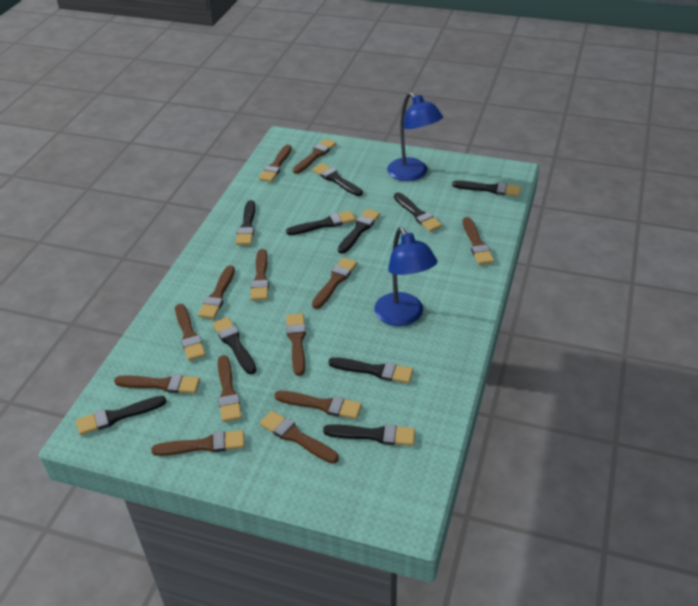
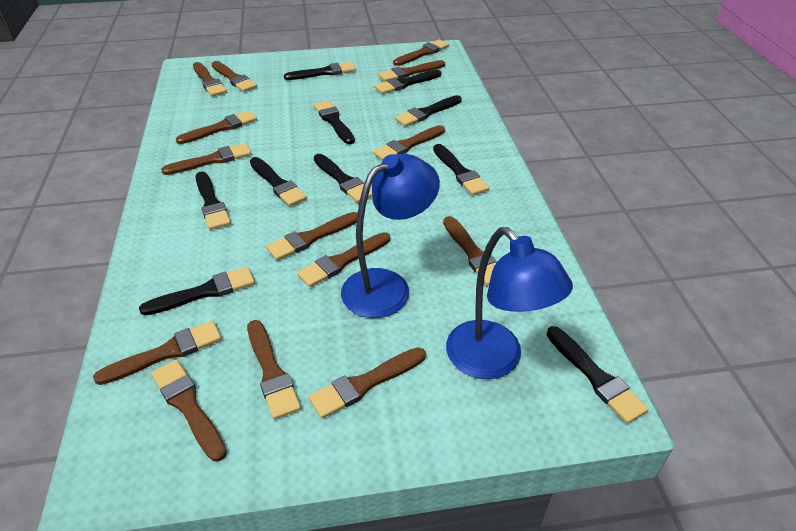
brown brush: 13 -> 14

